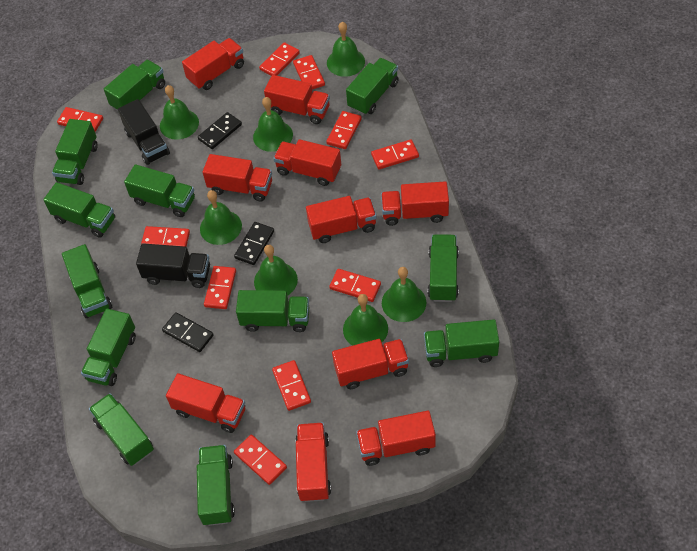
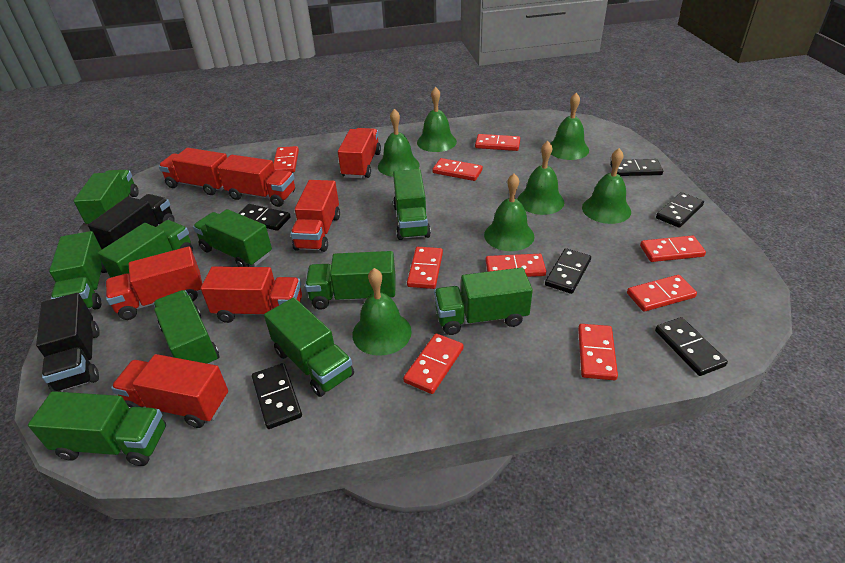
black domino: 3 -> 6
green truck: 12 -> 10
red domino: 10 -> 9
red truck: 10 -> 7

